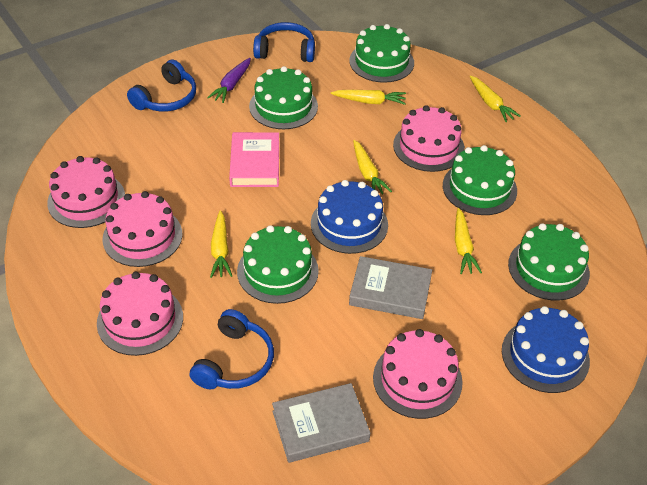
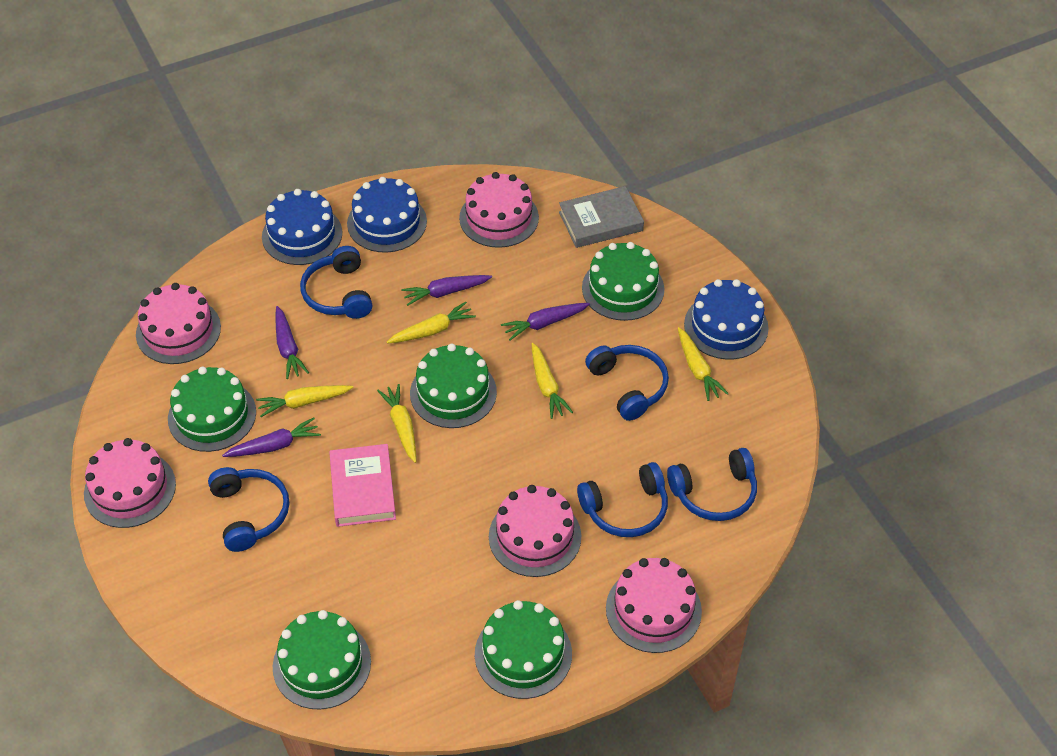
blue cake: 2 -> 3
blue headphones: 3 -> 5
grey book: 2 -> 1
purple carrot: 1 -> 4

